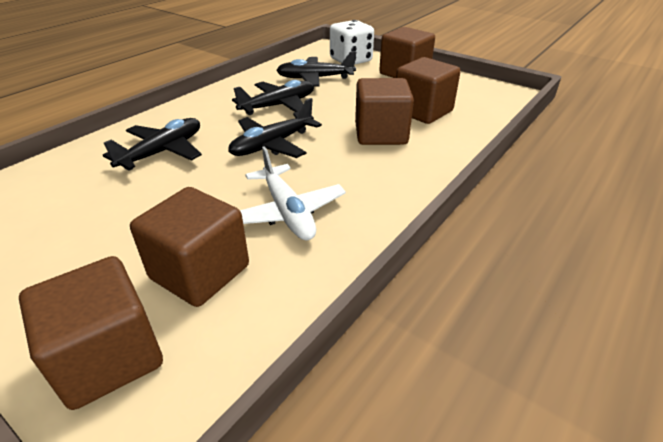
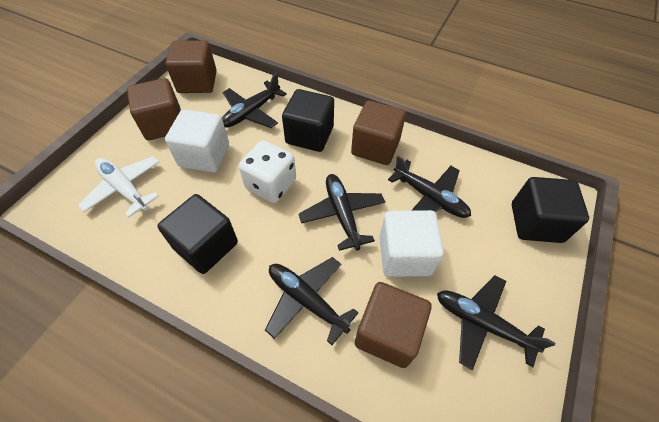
black cube: 0 -> 3
black plane: 4 -> 5
brown cube: 5 -> 4
white cube: 0 -> 2

